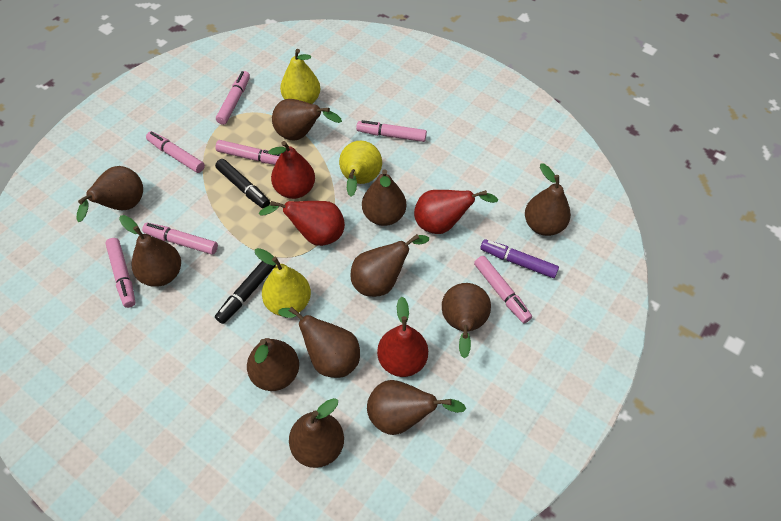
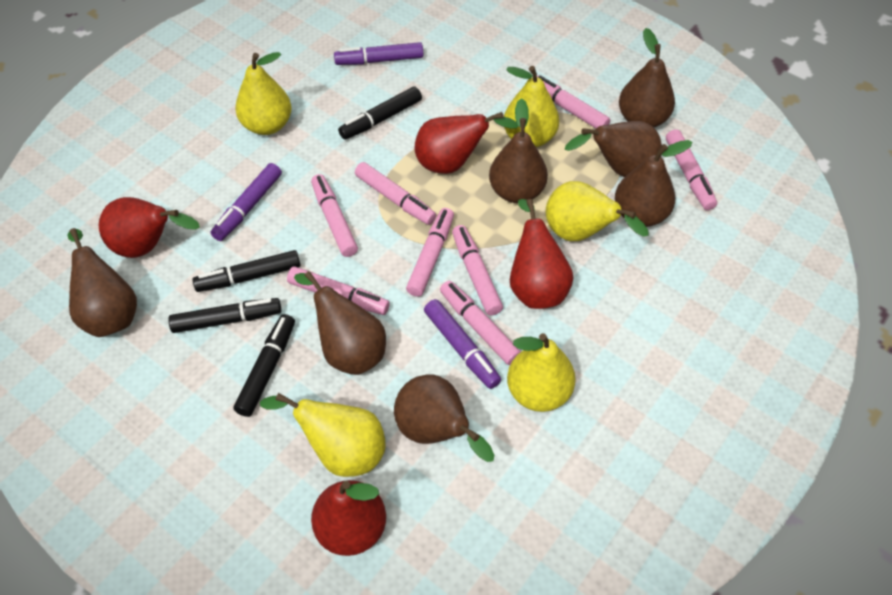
black marker: 2 -> 4
brown pear: 11 -> 7
pink marker: 7 -> 8
purple marker: 1 -> 3
yellow pear: 3 -> 5

